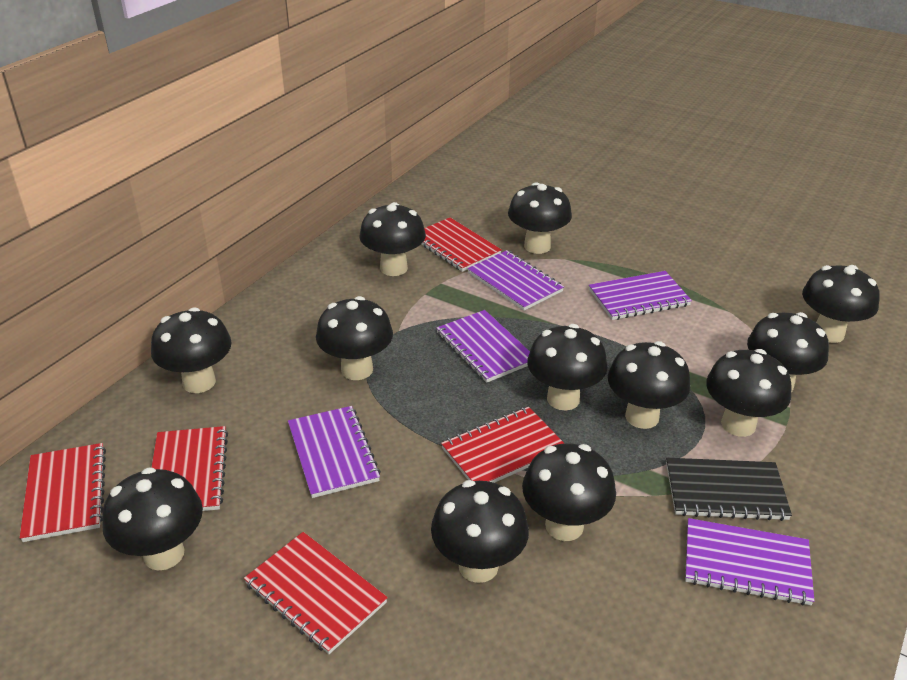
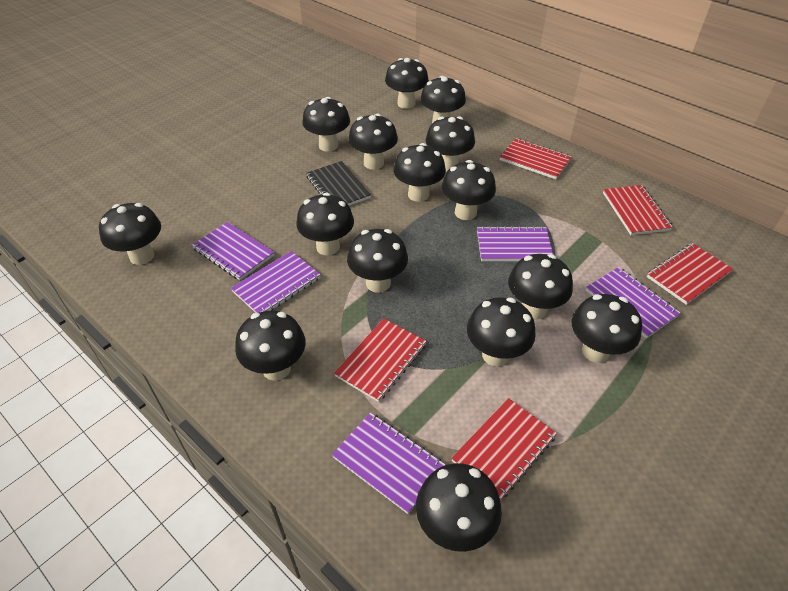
black mushroom: 12 -> 15

